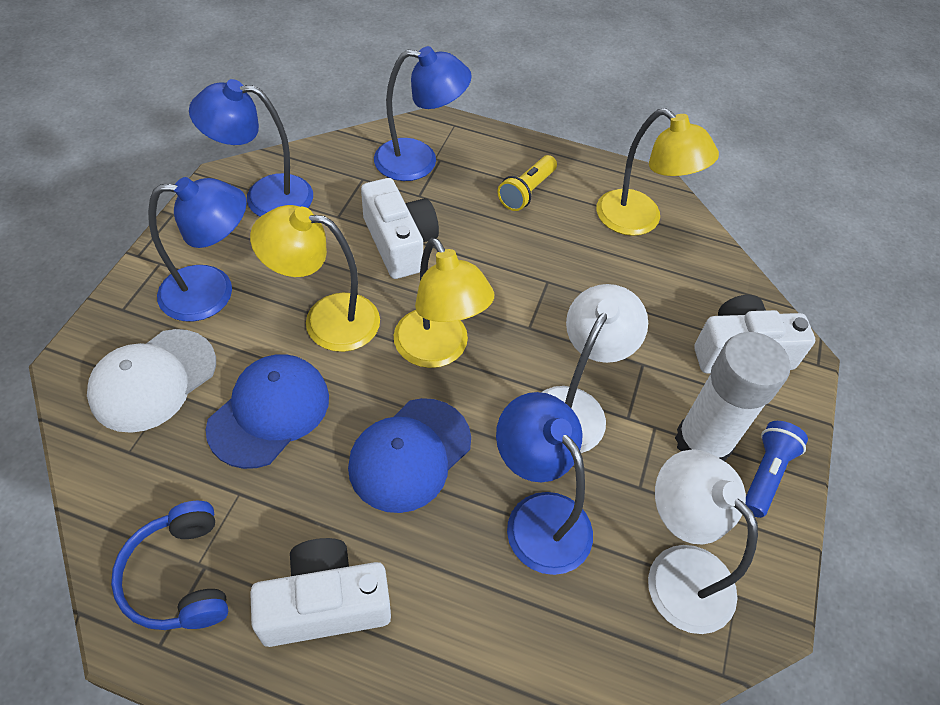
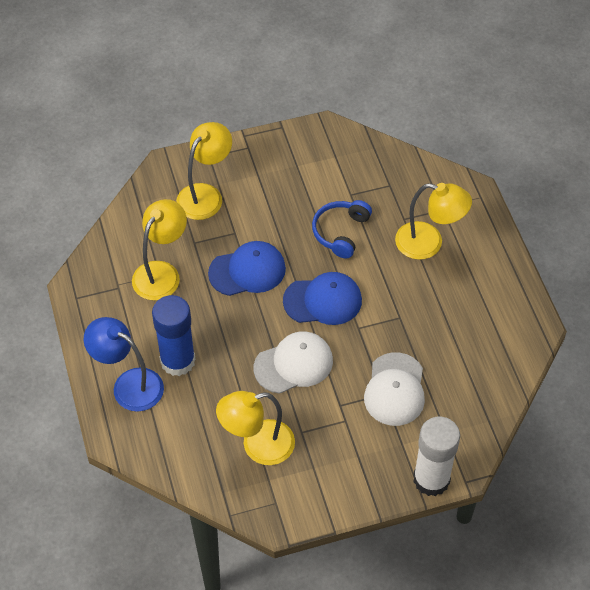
blue flashlight: 1 -> 0
blue glue stick: 0 -> 1
blue lamp: 4 -> 1
white camera: 3 -> 0
white cap: 1 -> 2
white lamp: 2 -> 0
yellow flashlight: 1 -> 0
yellow lamp: 3 -> 4

